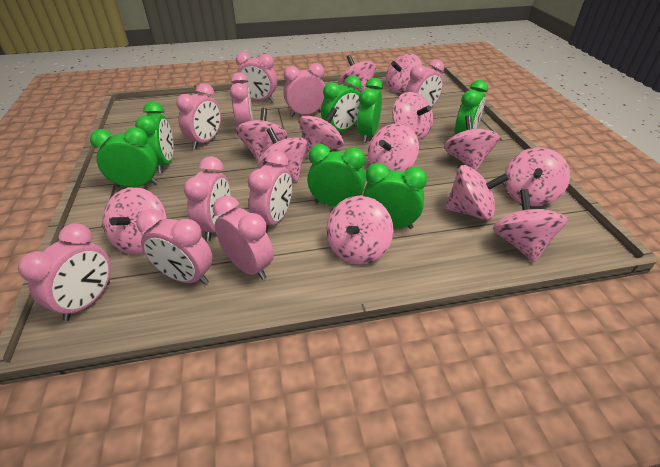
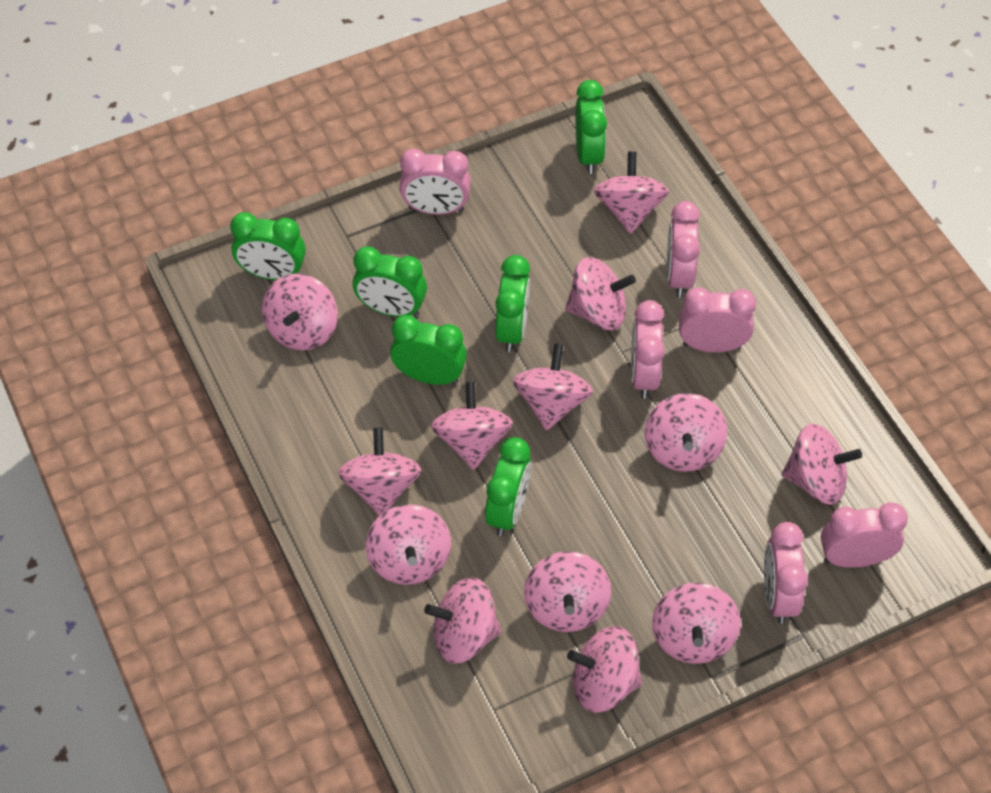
green clock: 7 -> 6
pink clock: 10 -> 6

